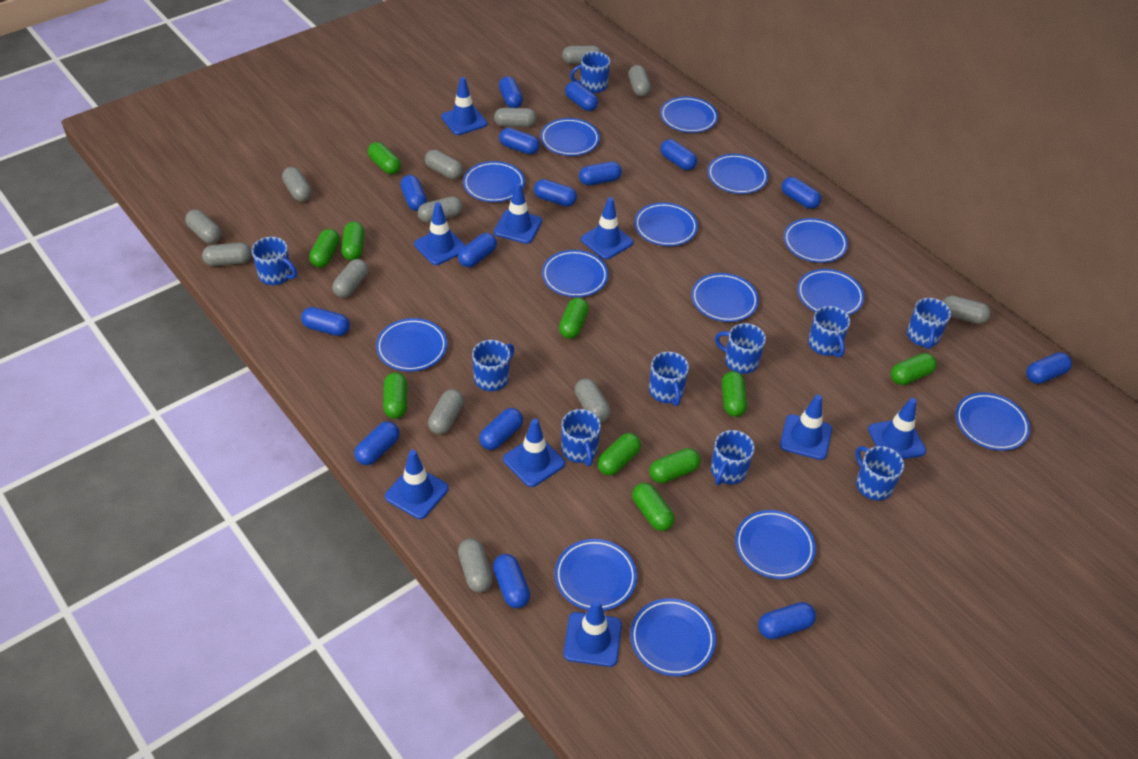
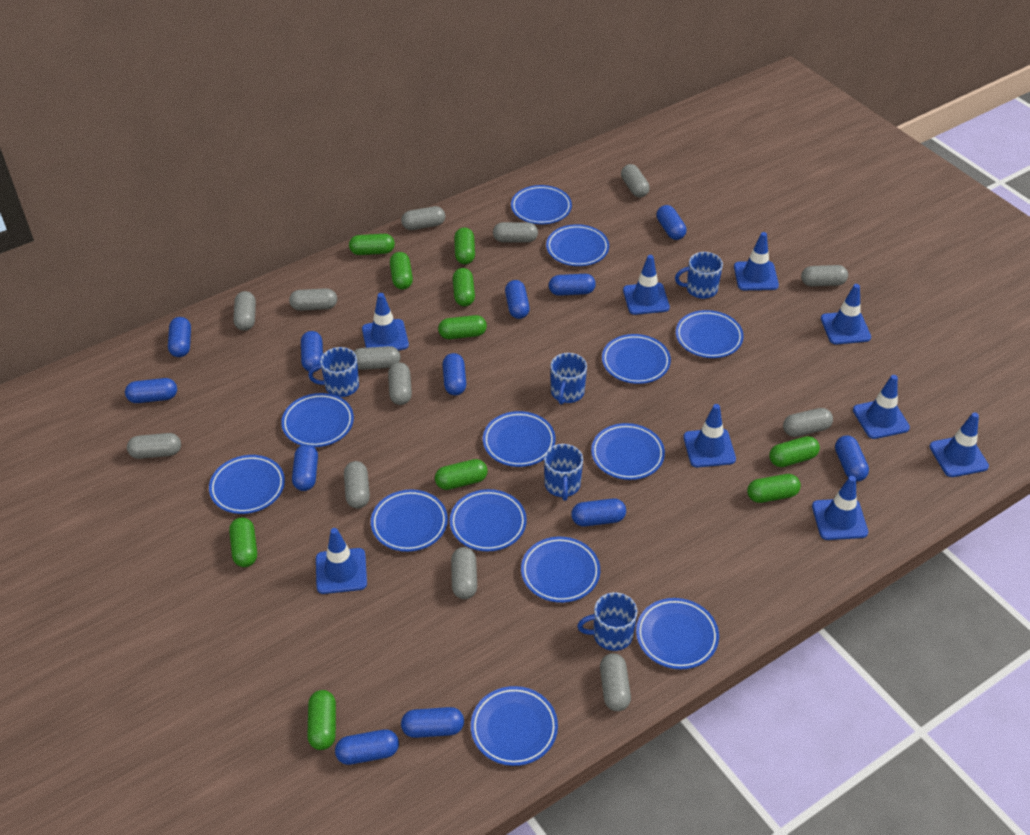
blue capsule: 15 -> 12
blue mug: 10 -> 5
blue plate: 14 -> 13

